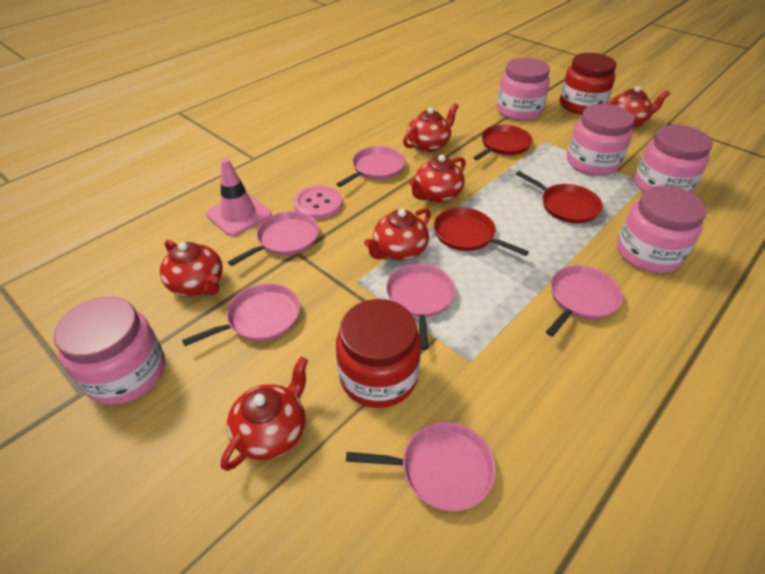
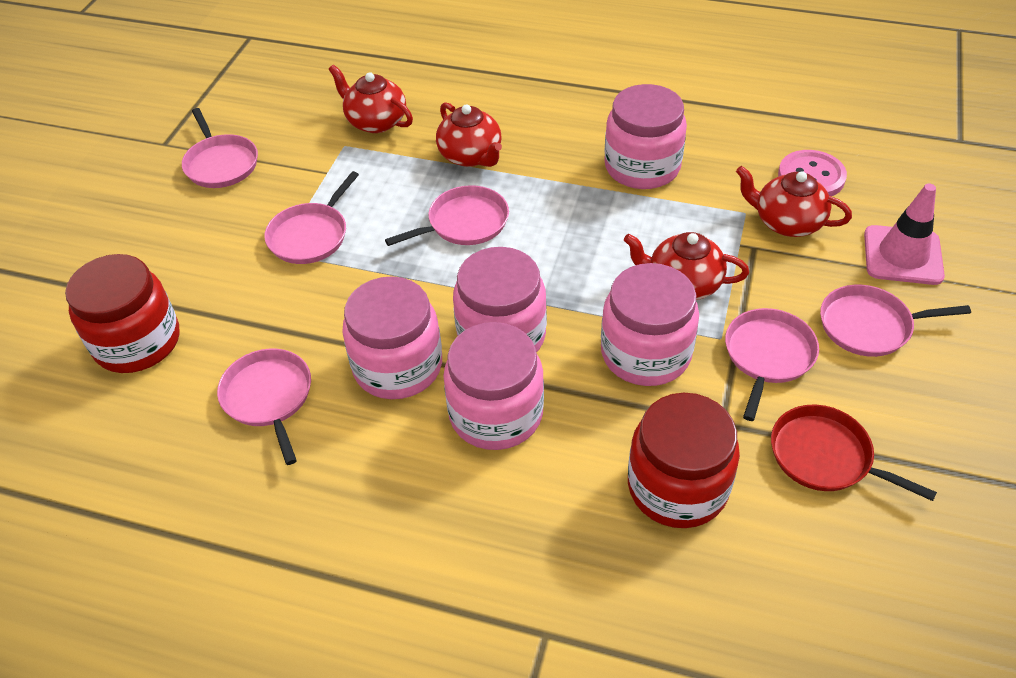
red pan: 3 -> 1
red teapot: 6 -> 4

